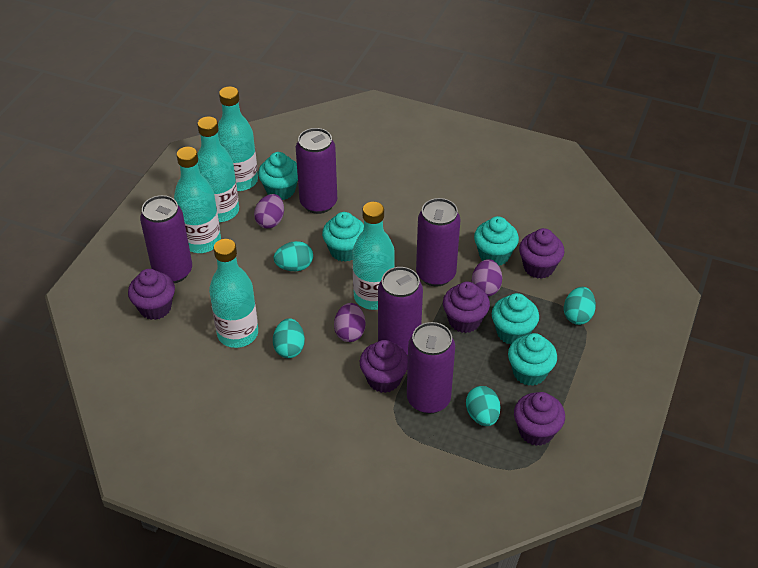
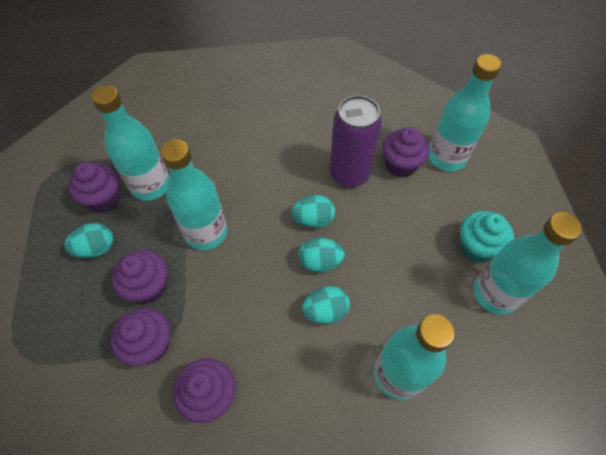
purple can: 5 -> 1
purple egg: 3 -> 0
turquoise cupcake: 5 -> 1

